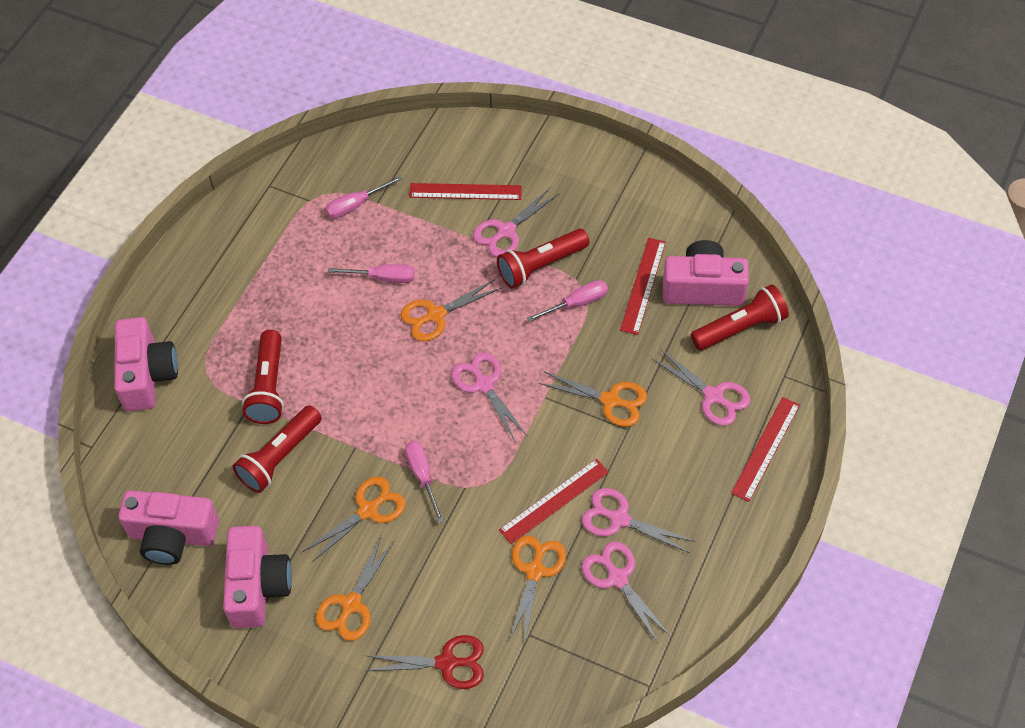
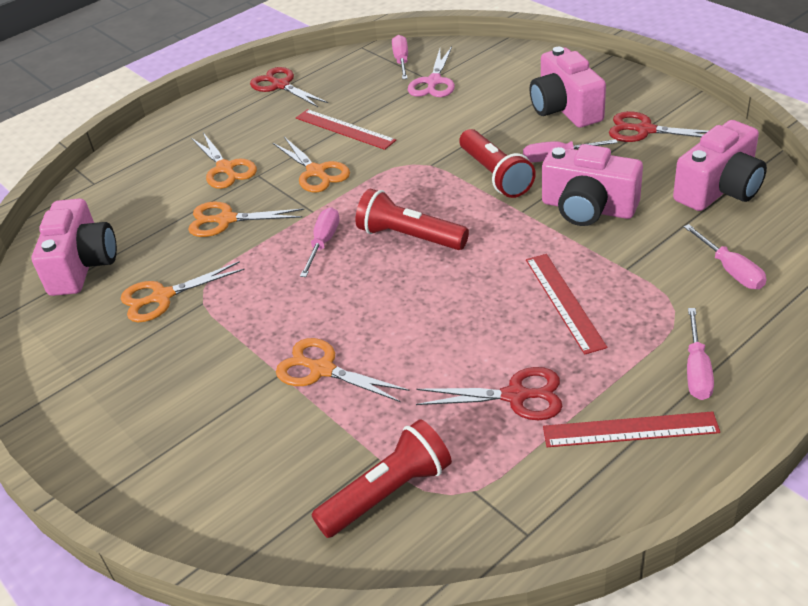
pink scissors: 5 -> 1
pink screwdriver: 4 -> 5
red flashlight: 4 -> 3
red ruler: 4 -> 3
red scissors: 1 -> 3

